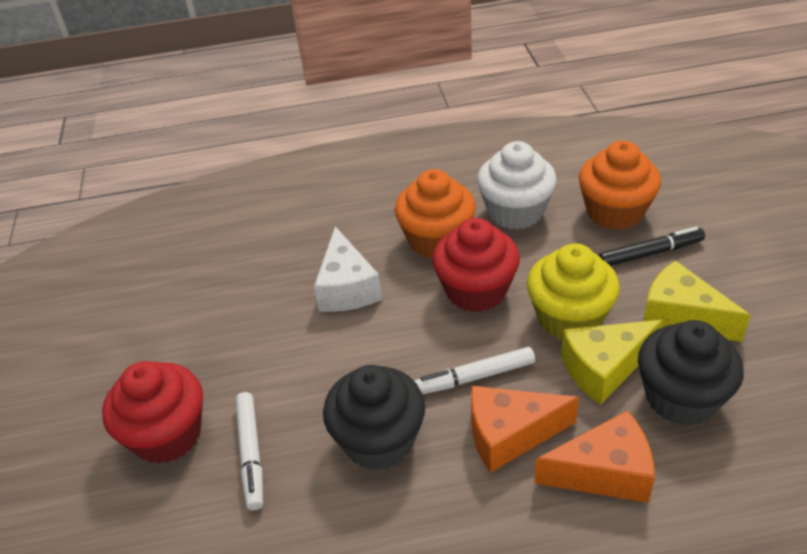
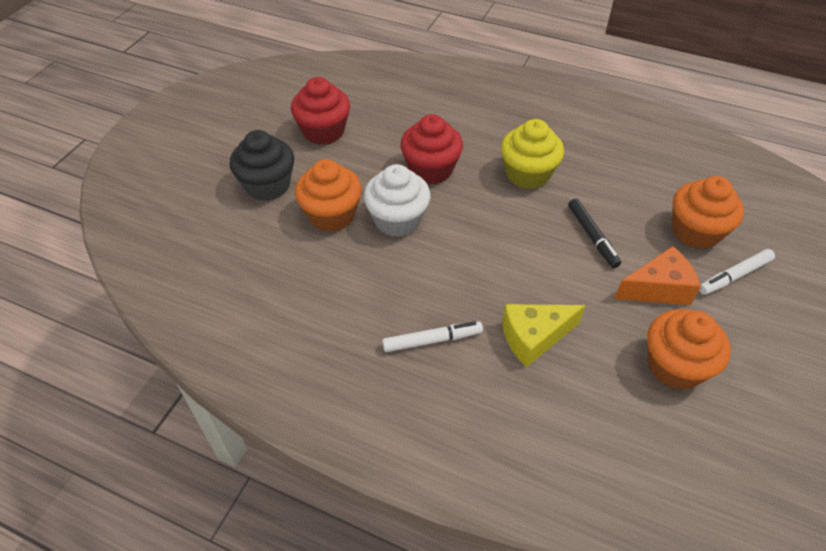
black cupcake: 2 -> 1
orange cheese: 2 -> 1
orange cupcake: 2 -> 3
white cheese: 1 -> 0
yellow cheese: 2 -> 1

